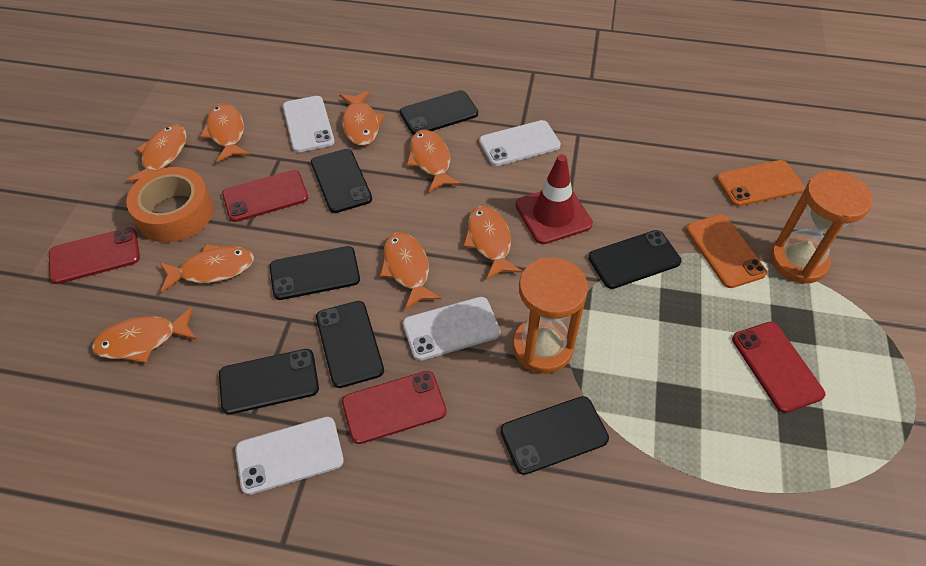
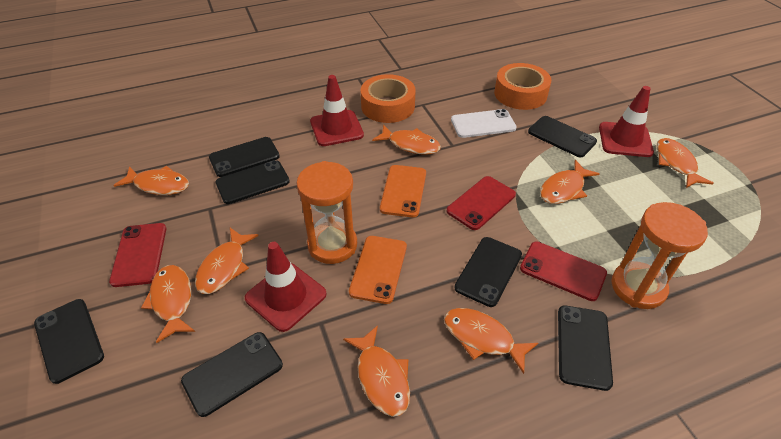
orange tape: 1 -> 2
red phone: 4 -> 3
red traffic cone: 1 -> 3
white phone: 4 -> 1

